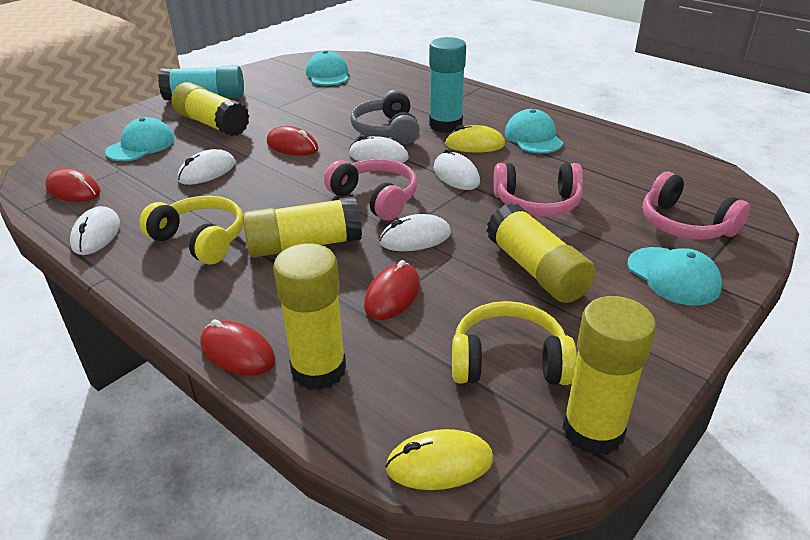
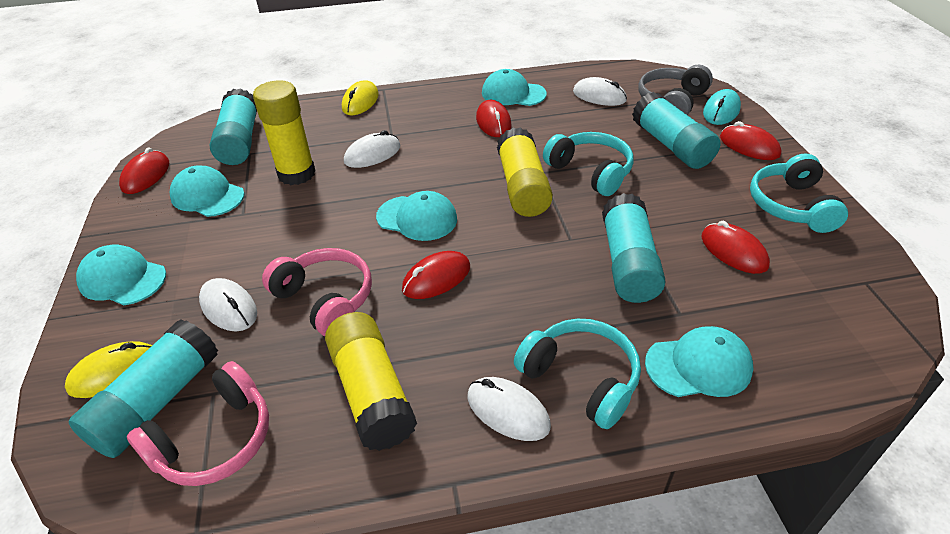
pink headphones: 3 -> 2
red mouse: 4 -> 5
turquoise cap: 4 -> 5
turquoise glue stick: 2 -> 4
turquoise headphones: 0 -> 3
turquoise mouse: 0 -> 1
white mouse: 5 -> 4
yellow glue stick: 5 -> 3
yellow headphones: 2 -> 0

